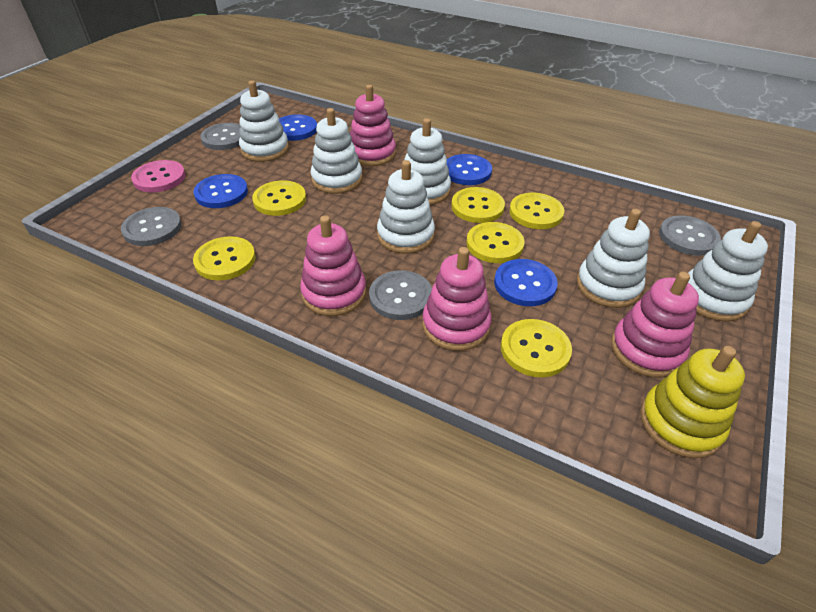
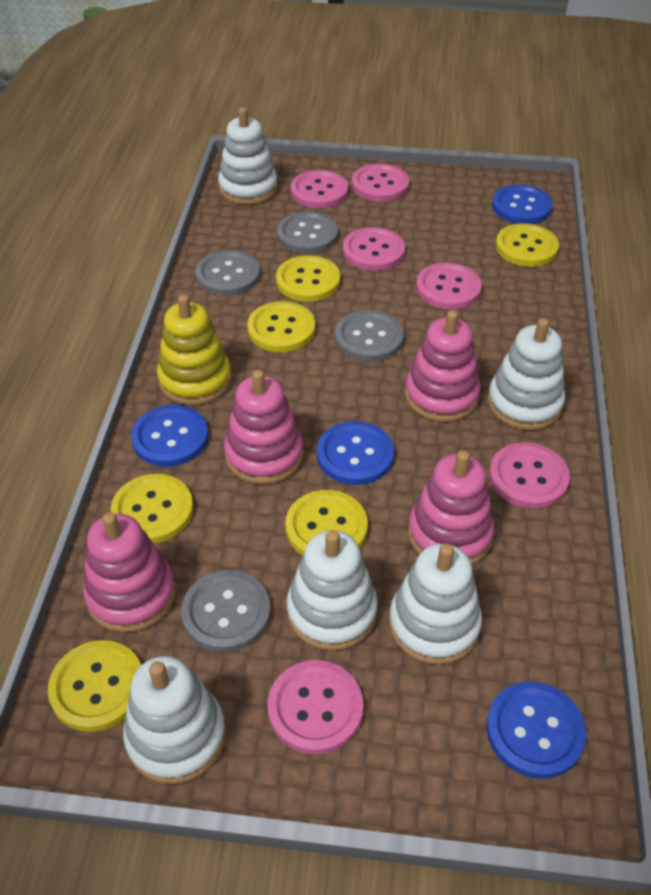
pink button: 1 -> 6
white stacking toy: 6 -> 5

